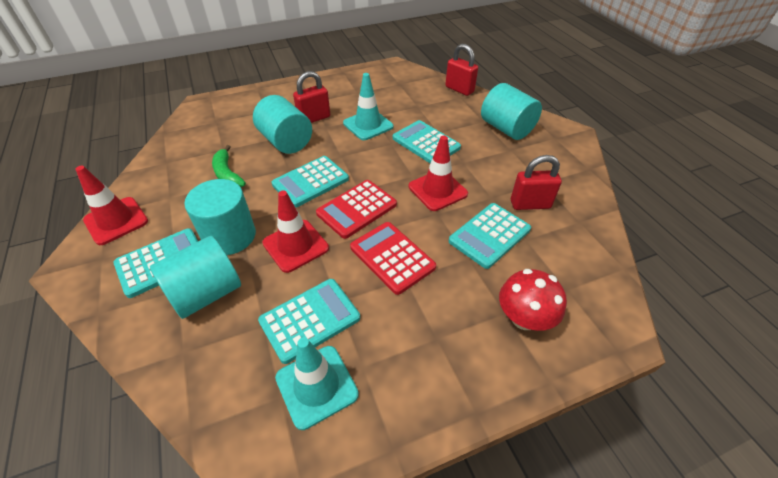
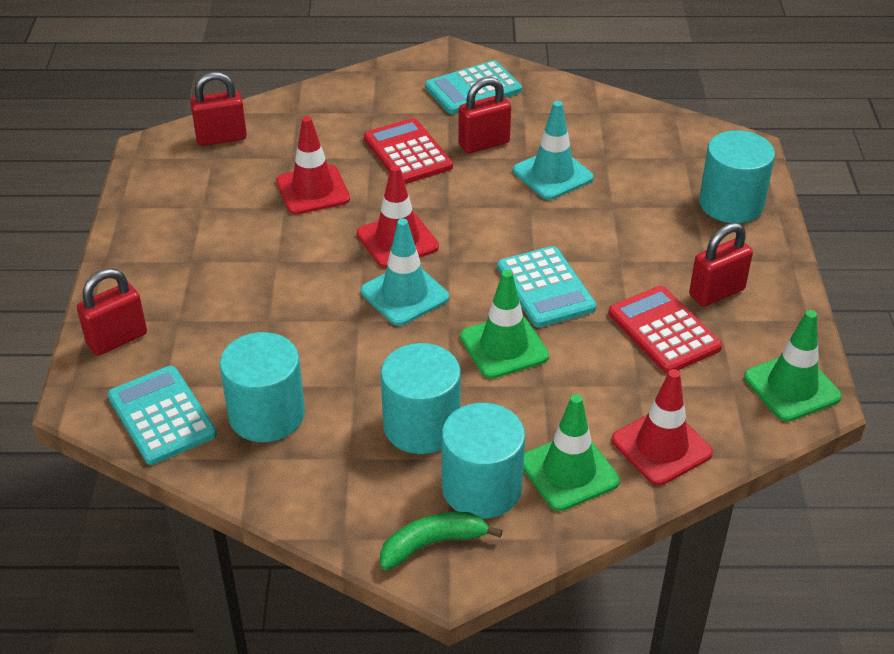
green traffic cone: 0 -> 3
red mushroom: 1 -> 0
red padlock: 3 -> 4
turquoise calculator: 5 -> 3

